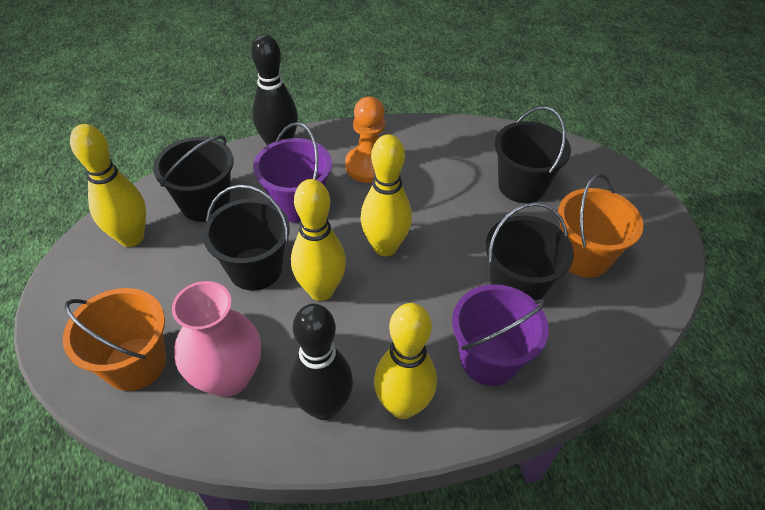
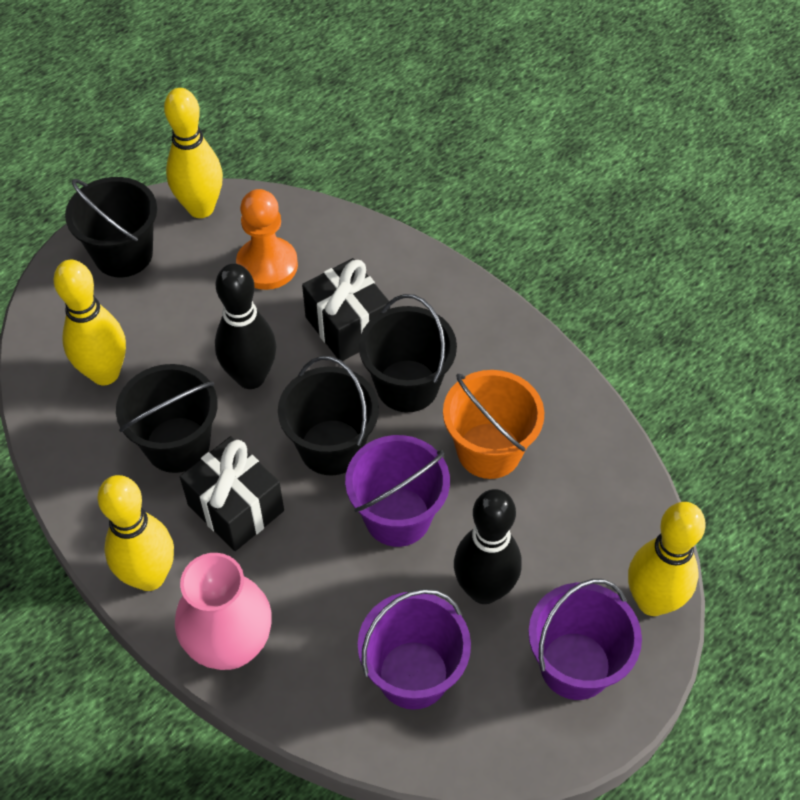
black gift: 0 -> 2
orange bucket: 2 -> 1
purple bucket: 2 -> 3

